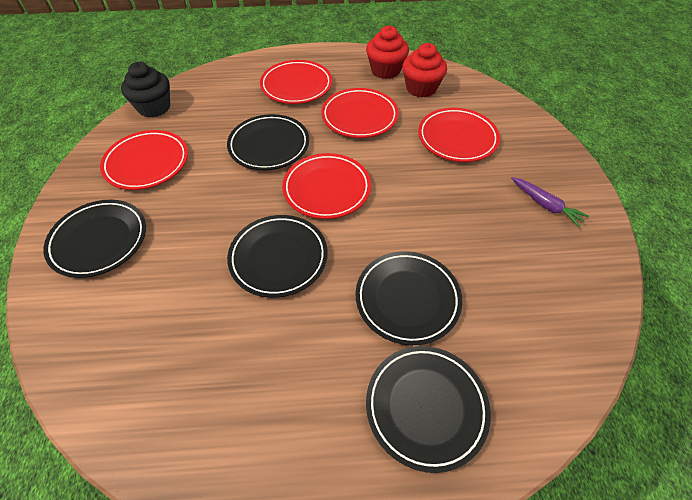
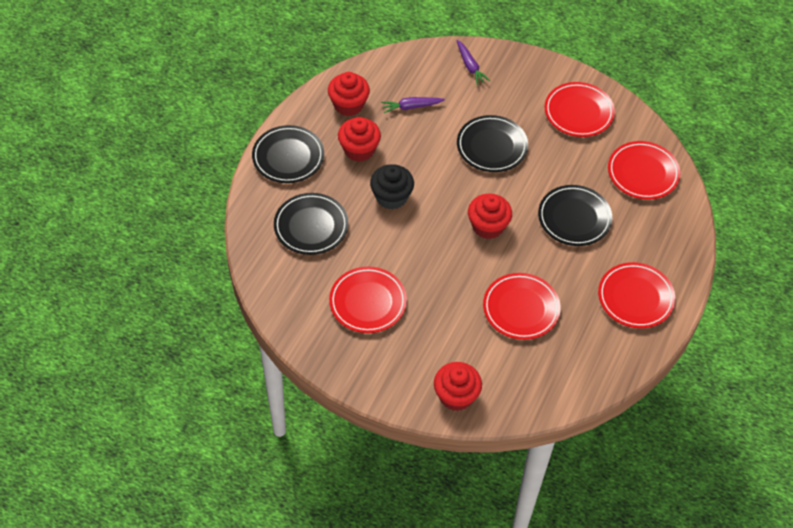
black plate: 5 -> 4
purple carrot: 1 -> 2
red cupcake: 2 -> 4

